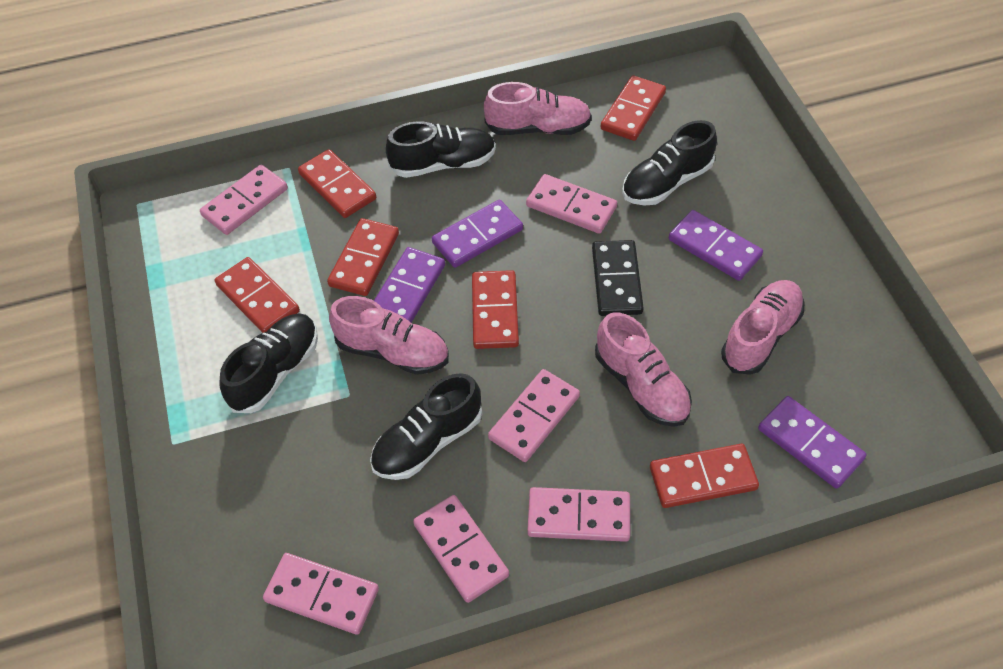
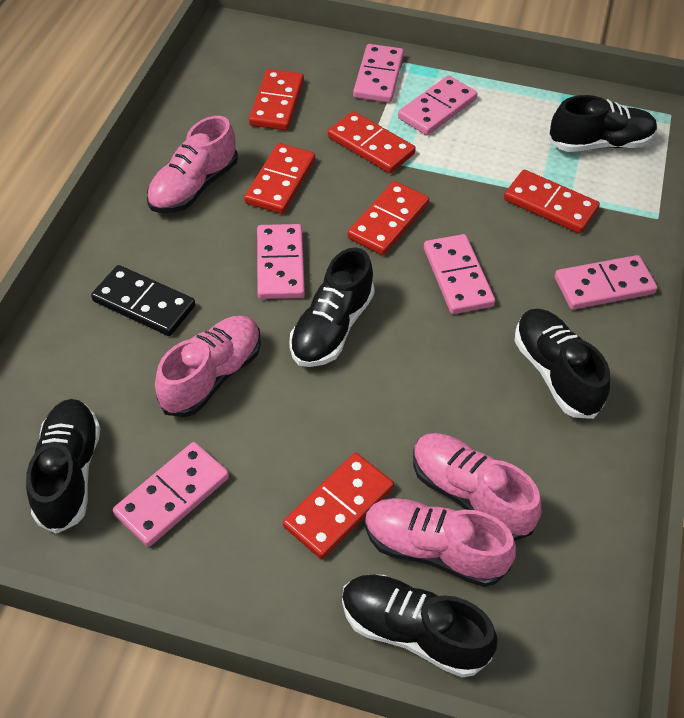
black shoe: 4 -> 5
purple domino: 4 -> 0

